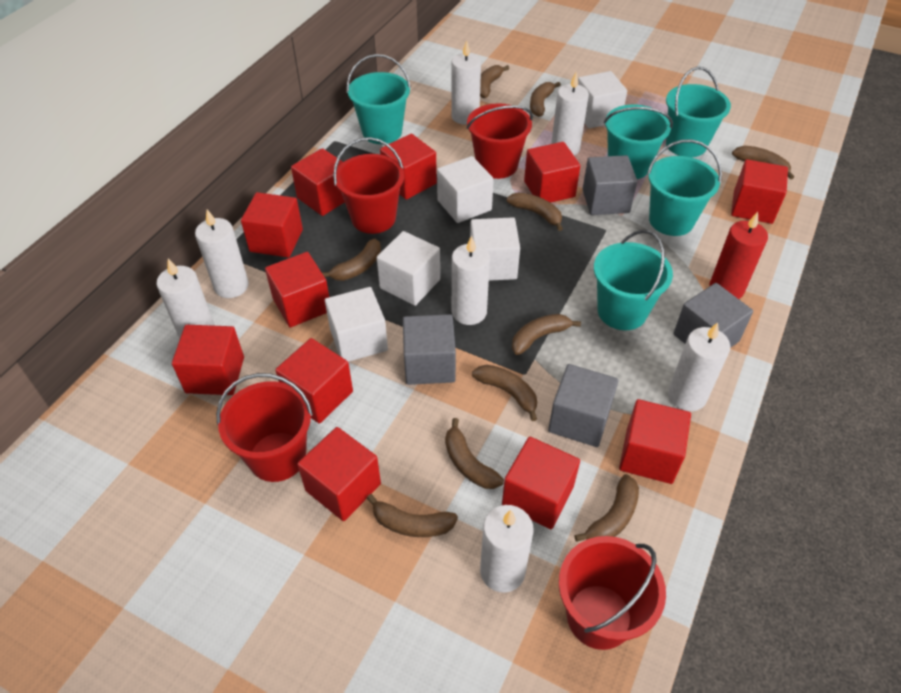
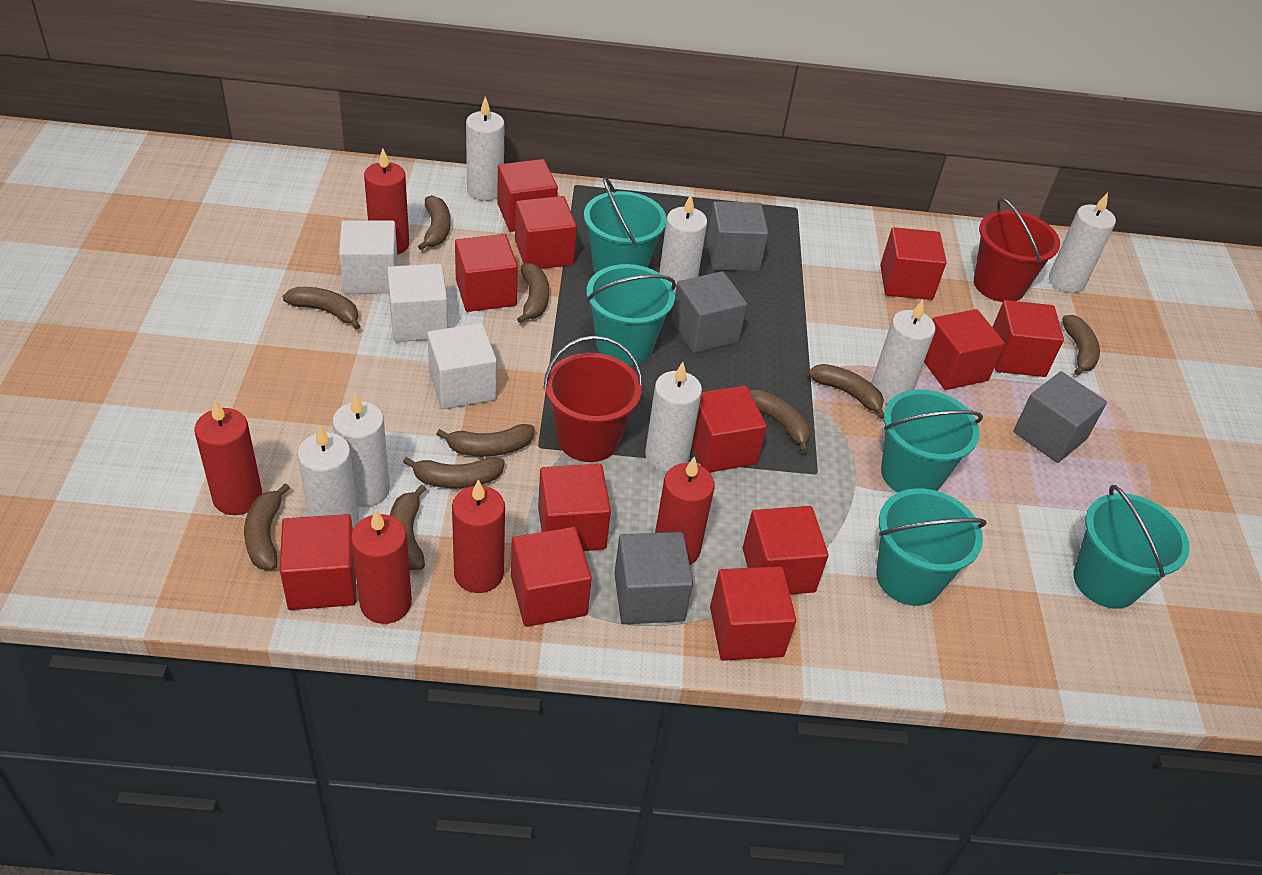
red bucket: 4 -> 2
red candle: 1 -> 5
red cube: 11 -> 12
white cube: 5 -> 3

